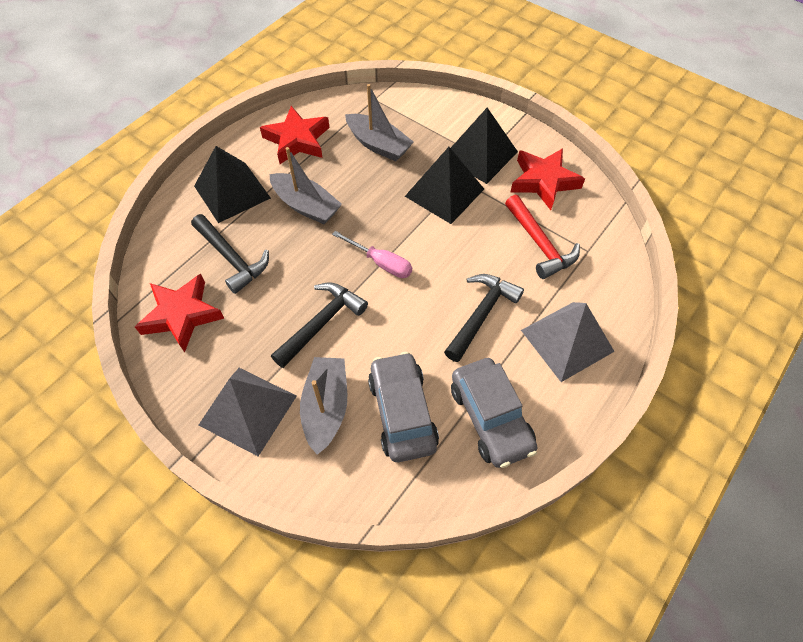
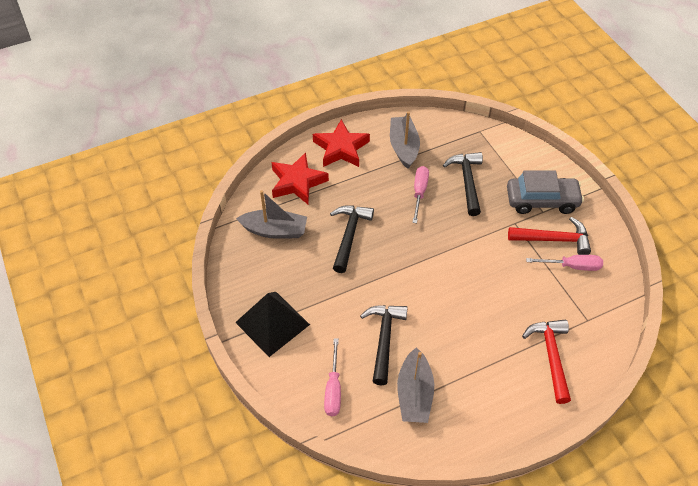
black pyramid: 3 -> 1
grey car: 2 -> 1
grey pyramid: 2 -> 0
pink screwdriver: 1 -> 3
red hammer: 1 -> 2
red star: 3 -> 2

